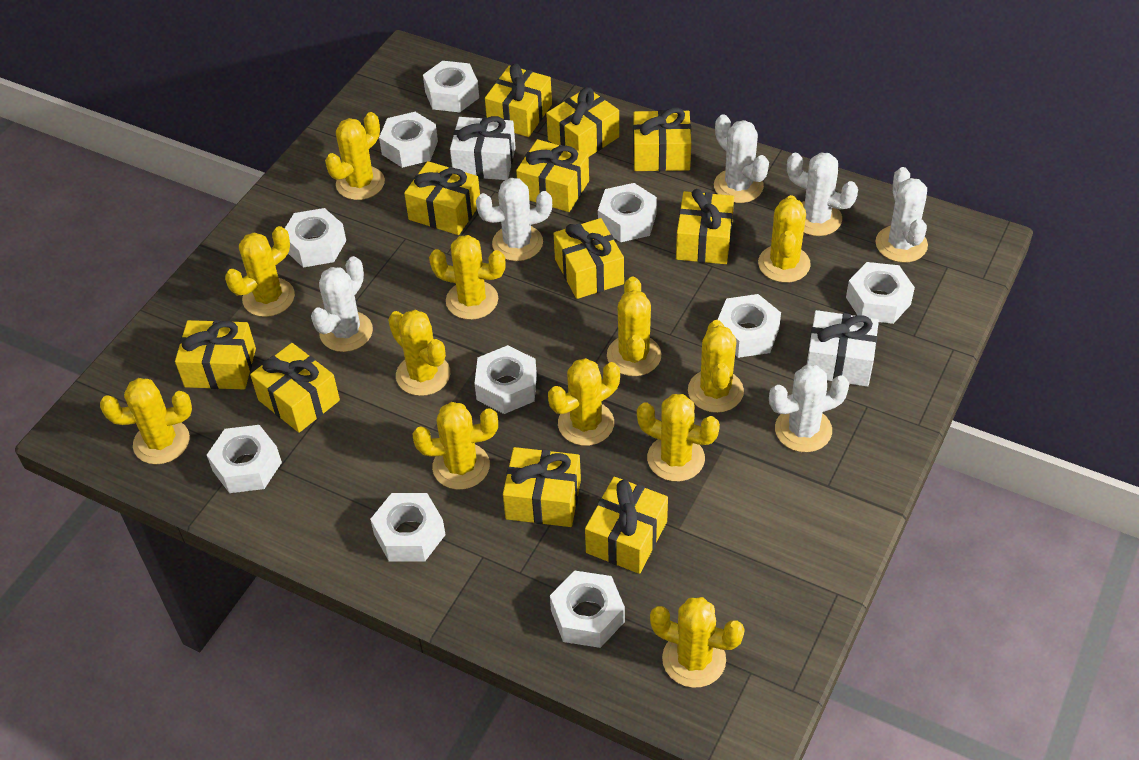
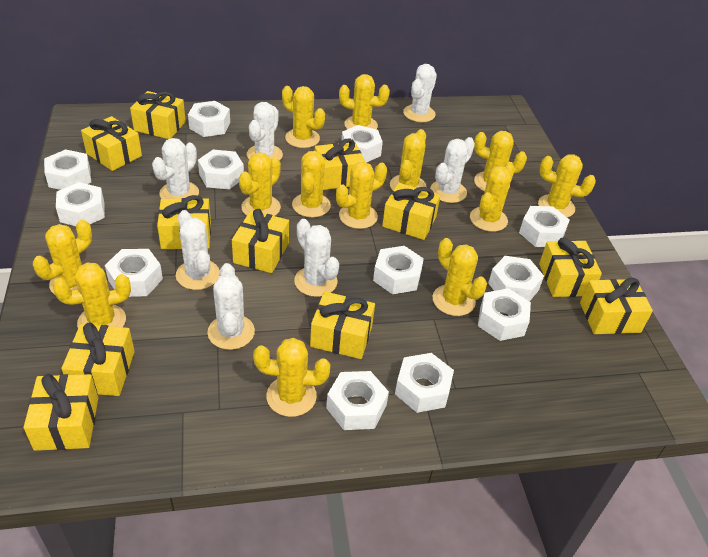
white cactus: 6 -> 7
white gift: 2 -> 0
white nut: 10 -> 12
yellow cactus: 12 -> 13

